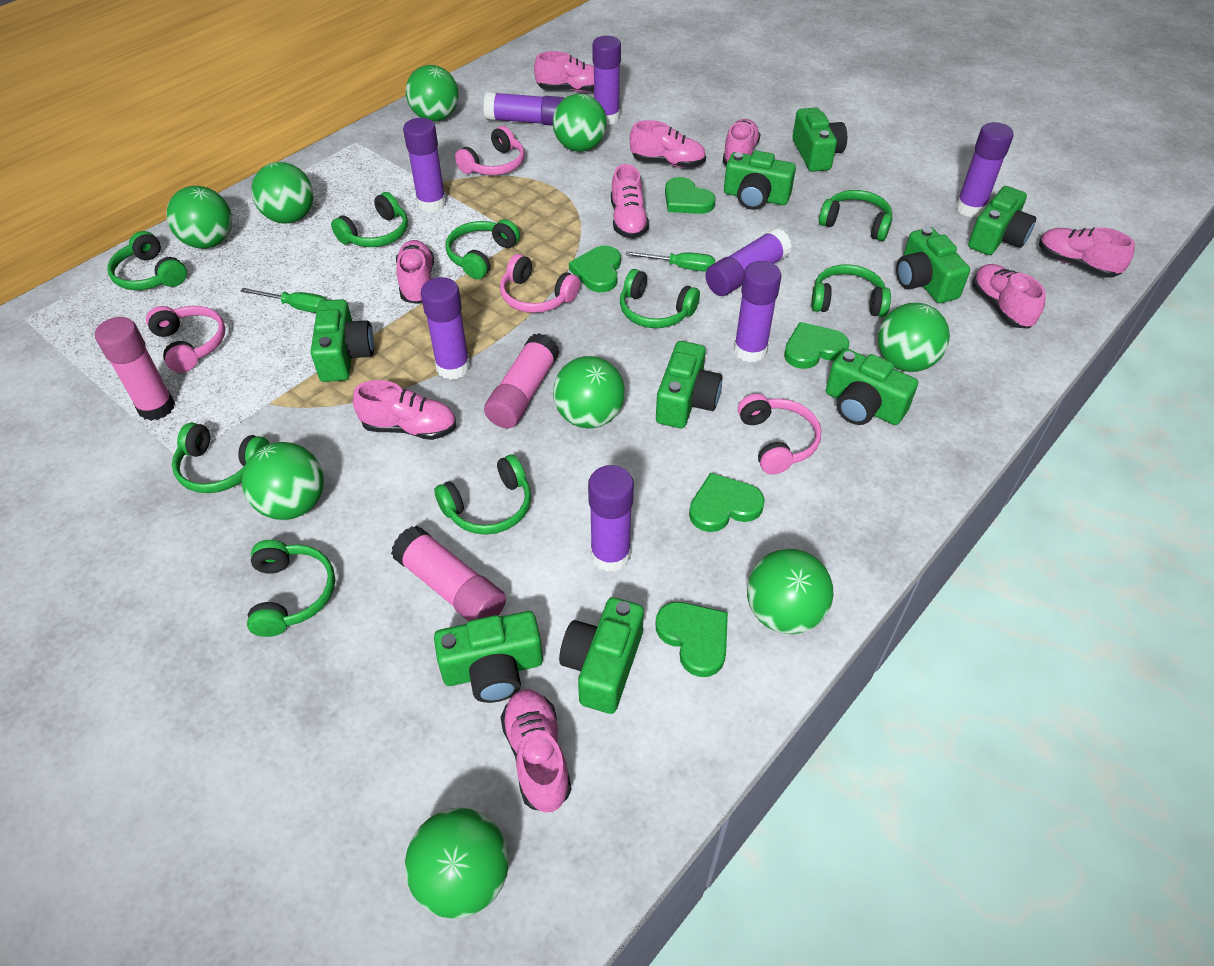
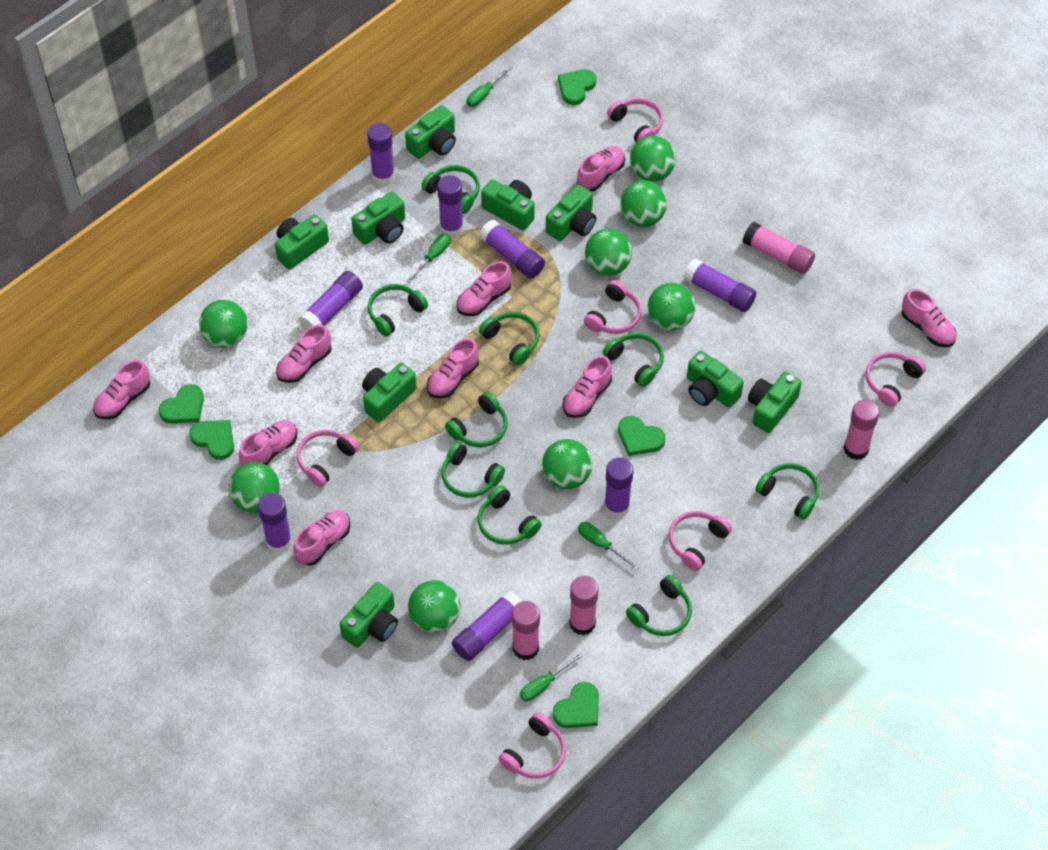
green ball: 9 -> 8
green screwdriver: 2 -> 4
pink glue stick: 3 -> 4
pink headphones: 4 -> 6

